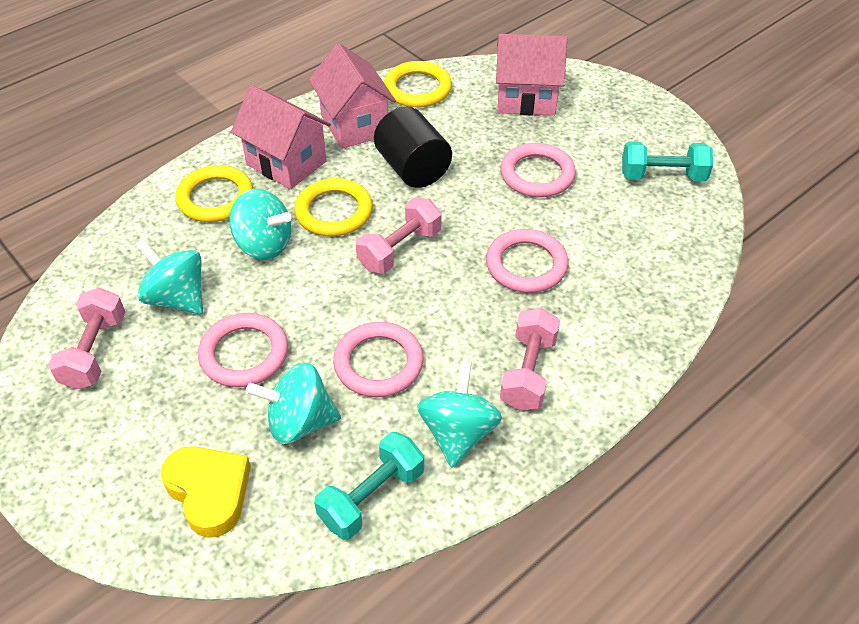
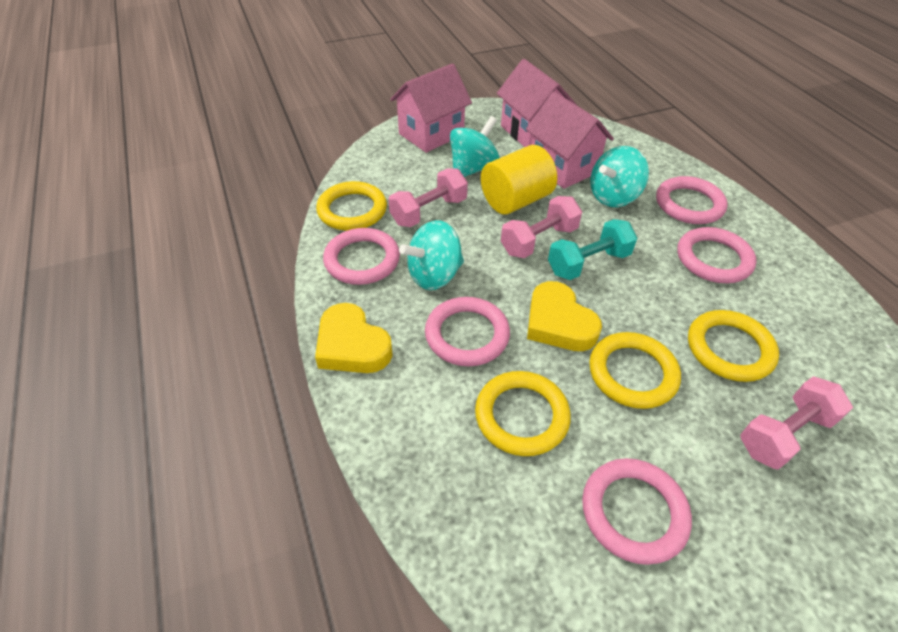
black cylinder: 1 -> 0
pink ring: 4 -> 5
turquoise dumbbell: 2 -> 1
turquoise spinning top: 4 -> 3
yellow cylinder: 0 -> 1
yellow heart: 1 -> 2
yellow ring: 3 -> 4

